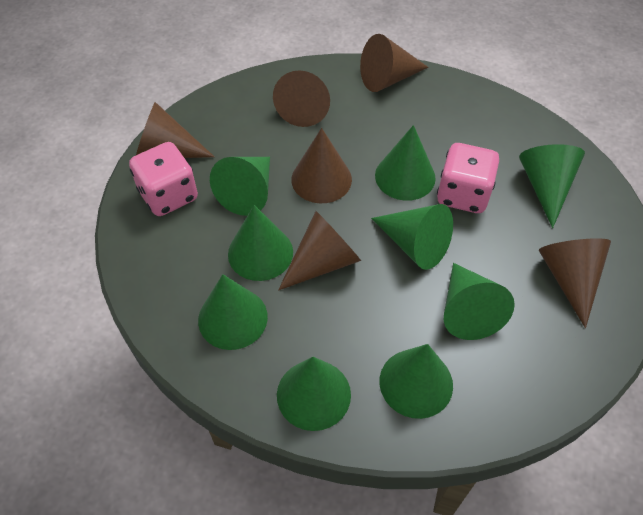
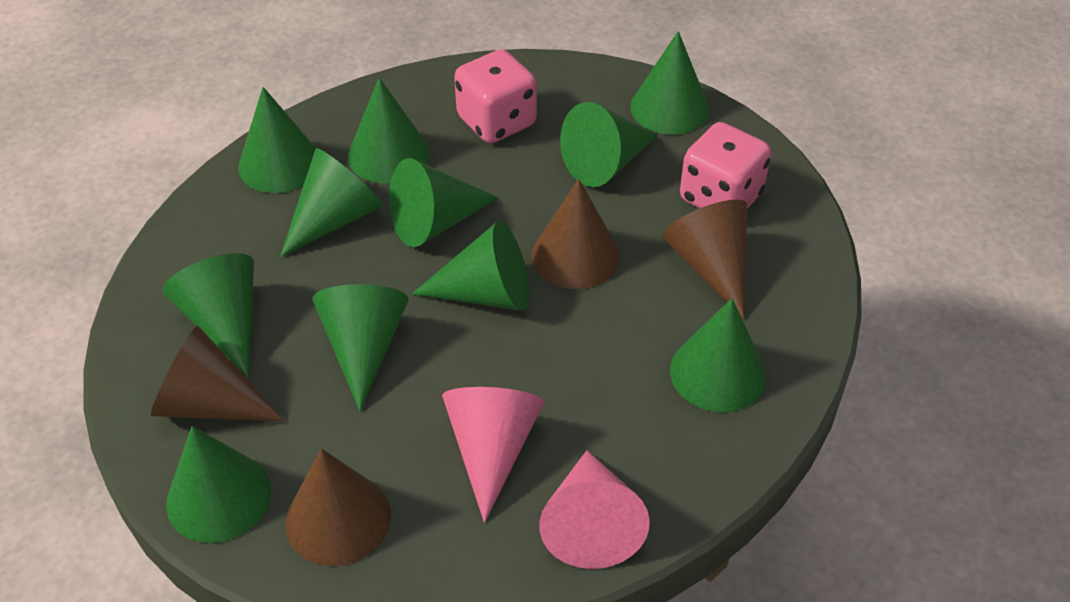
brown cone: 6 -> 4
green cone: 9 -> 11
pink cone: 0 -> 2

